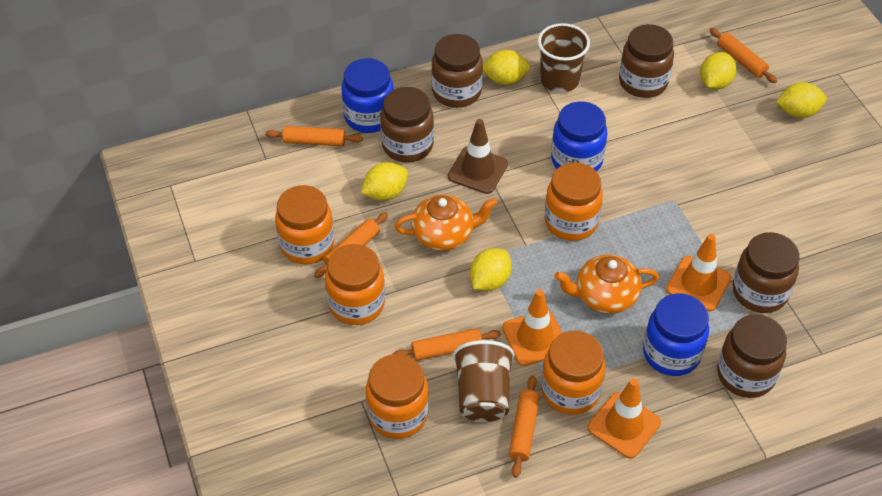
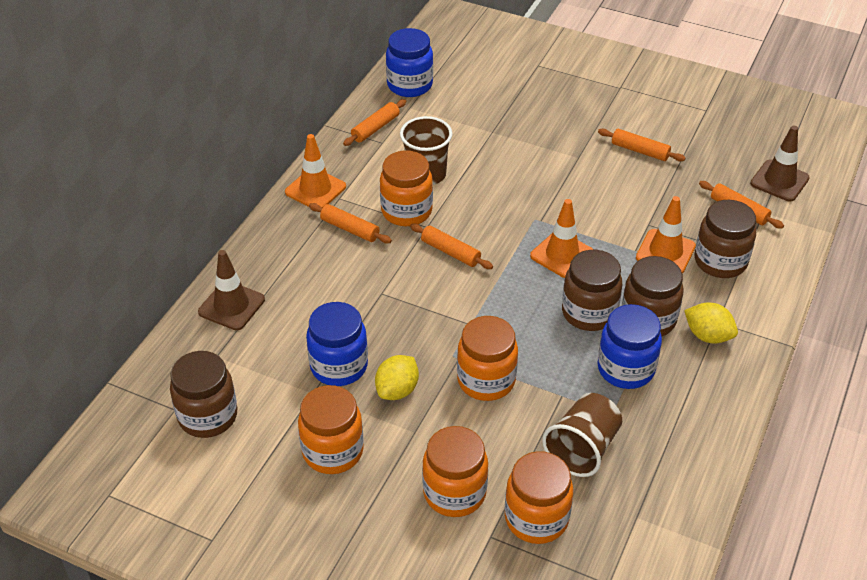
brown jar: 5 -> 4
brown traffic cone: 1 -> 2
orange teapot: 2 -> 0
yellow lemon: 5 -> 2

